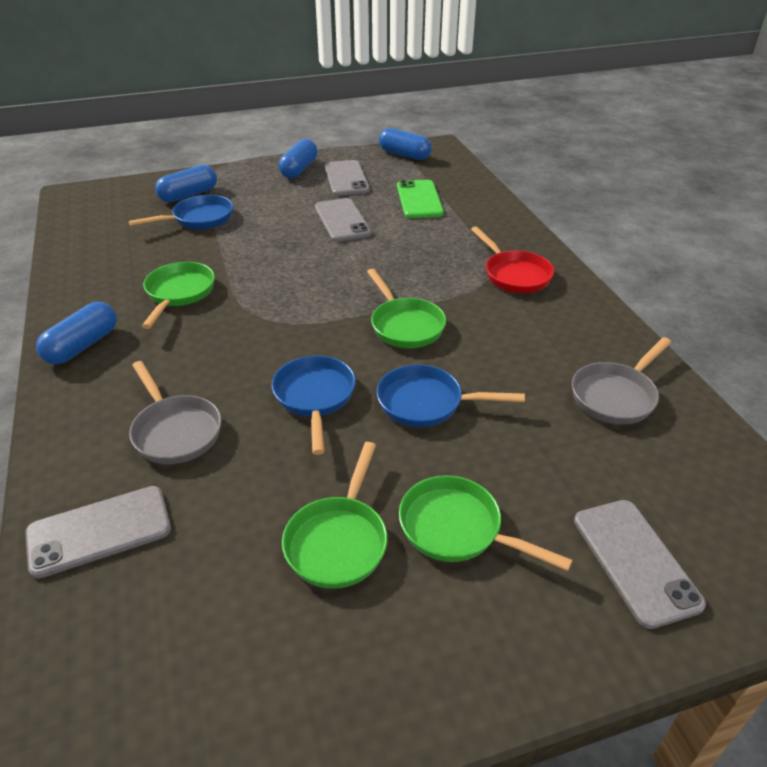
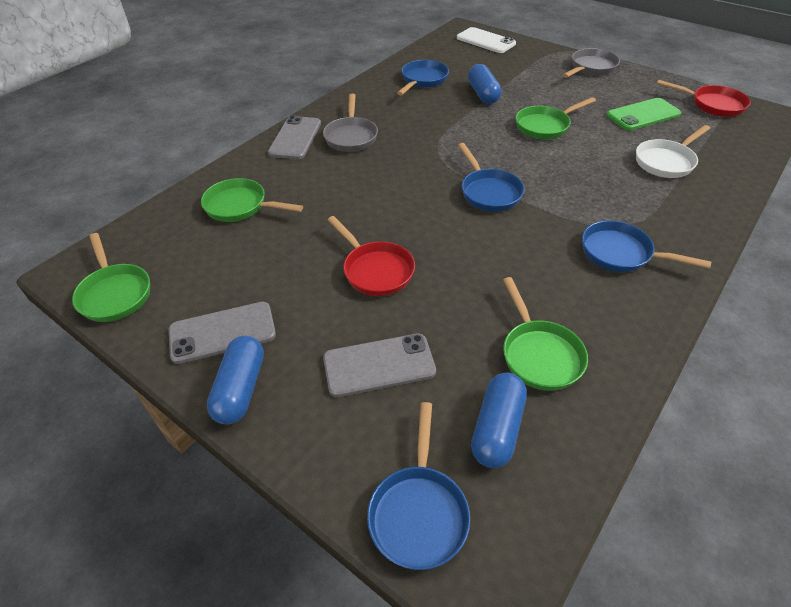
blue capsule: 4 -> 3
blue pan: 3 -> 4
grey phone: 4 -> 3
red pan: 1 -> 2
white pan: 0 -> 1
white phone: 0 -> 1

